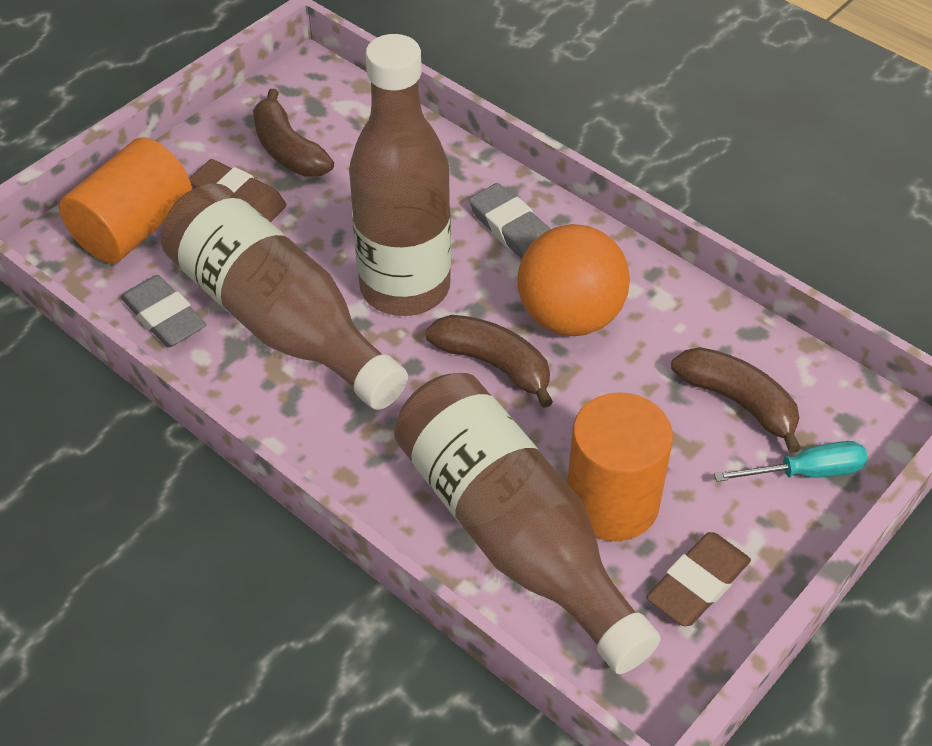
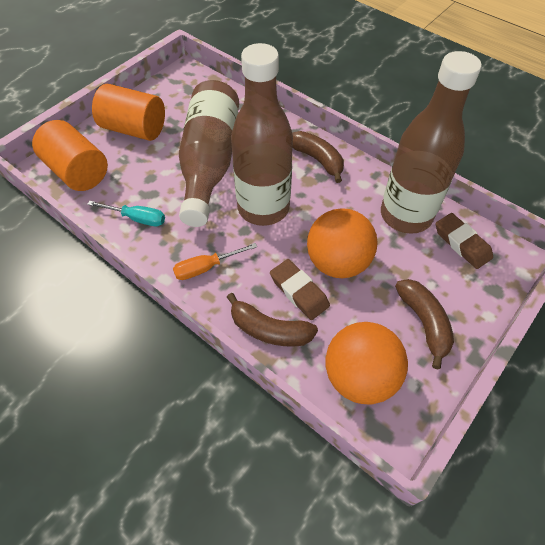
grey eraser: 2 -> 0
orange ball: 1 -> 2
orange screwdriver: 0 -> 1

